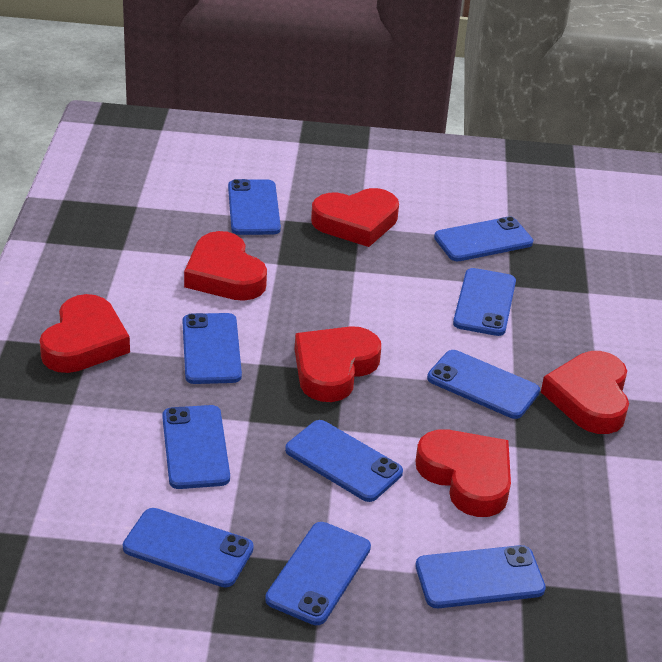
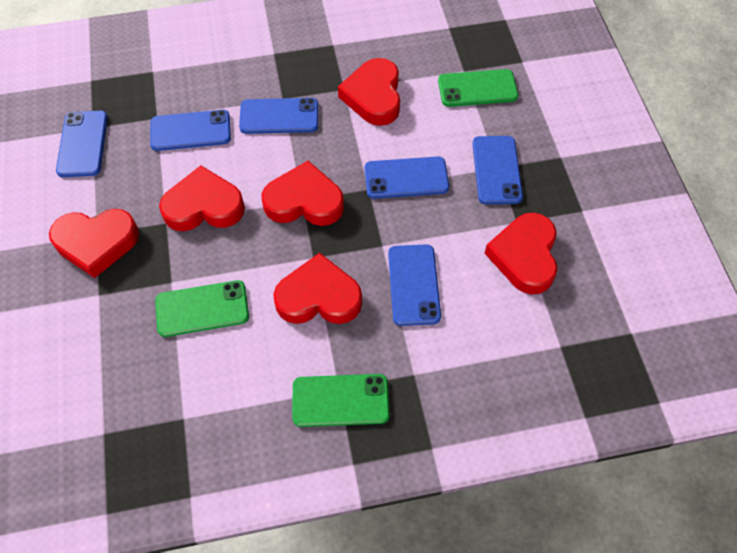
blue phone: 10 -> 6
green phone: 0 -> 3

